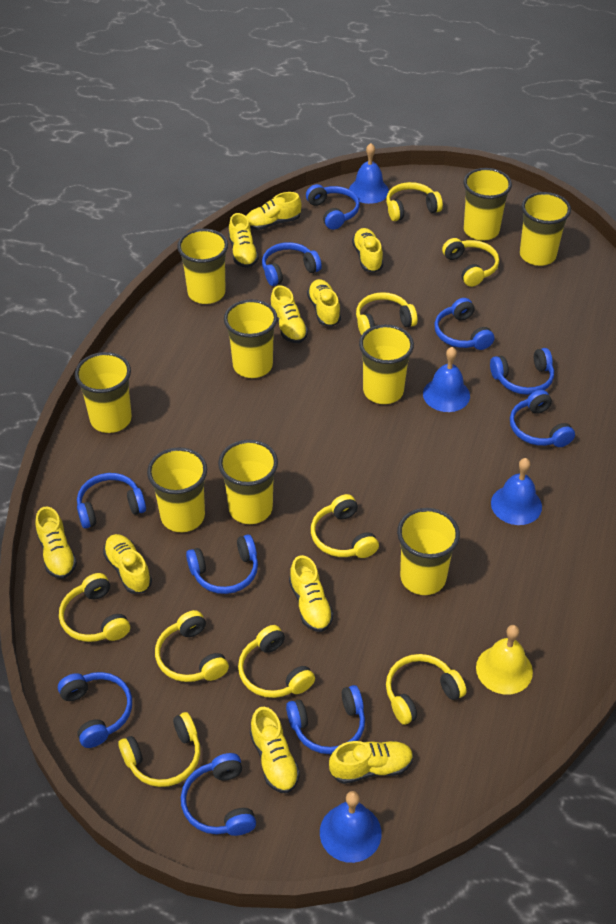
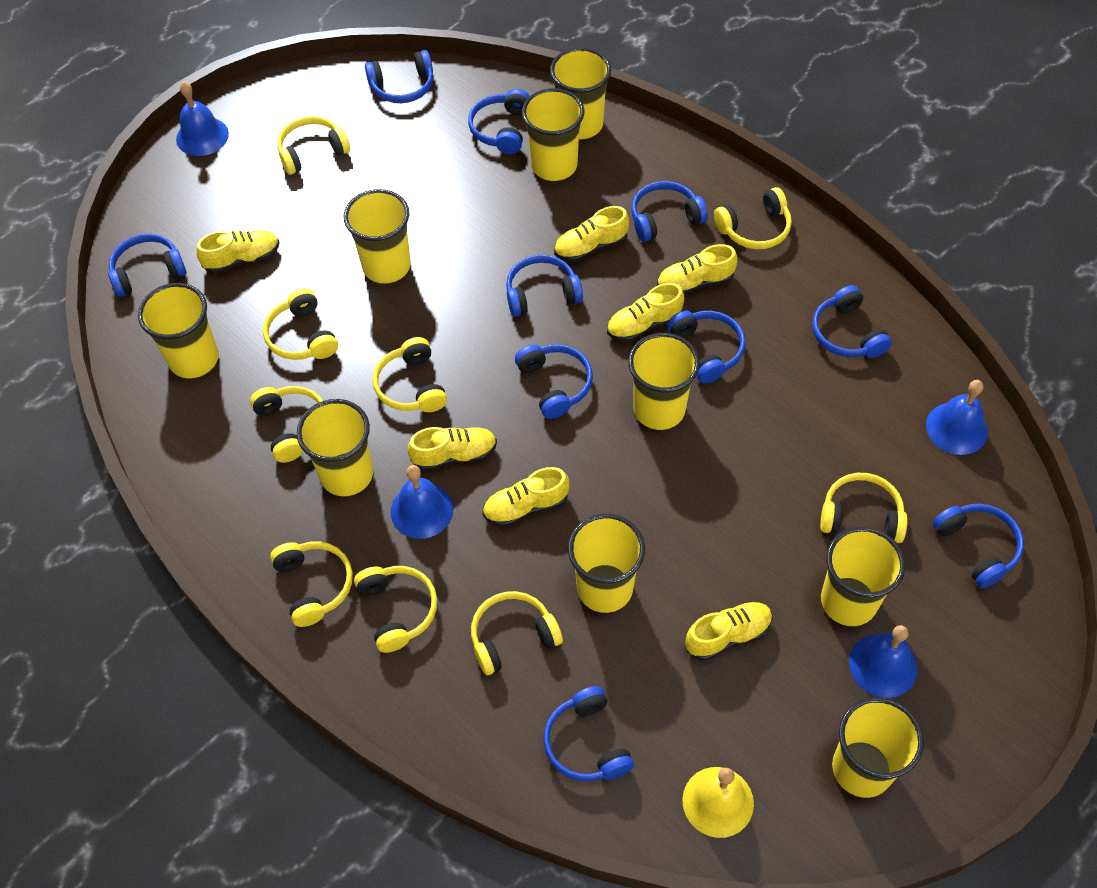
yellow shoe: 10 -> 7

